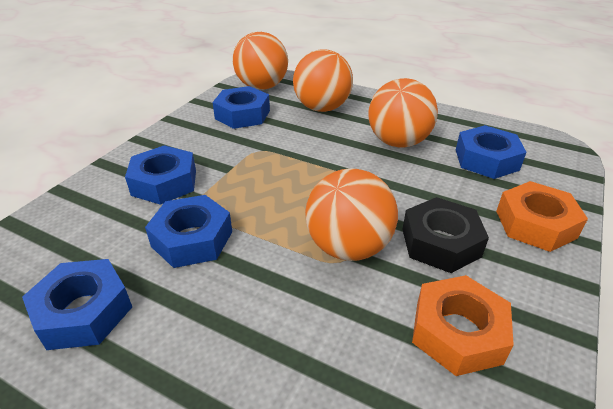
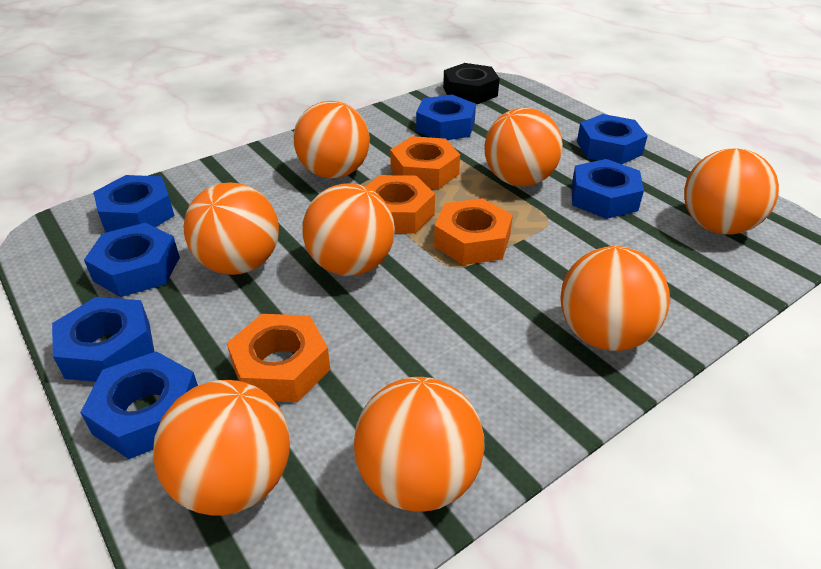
blue nut: 5 -> 7
orange ball: 4 -> 8
orange nut: 2 -> 4

